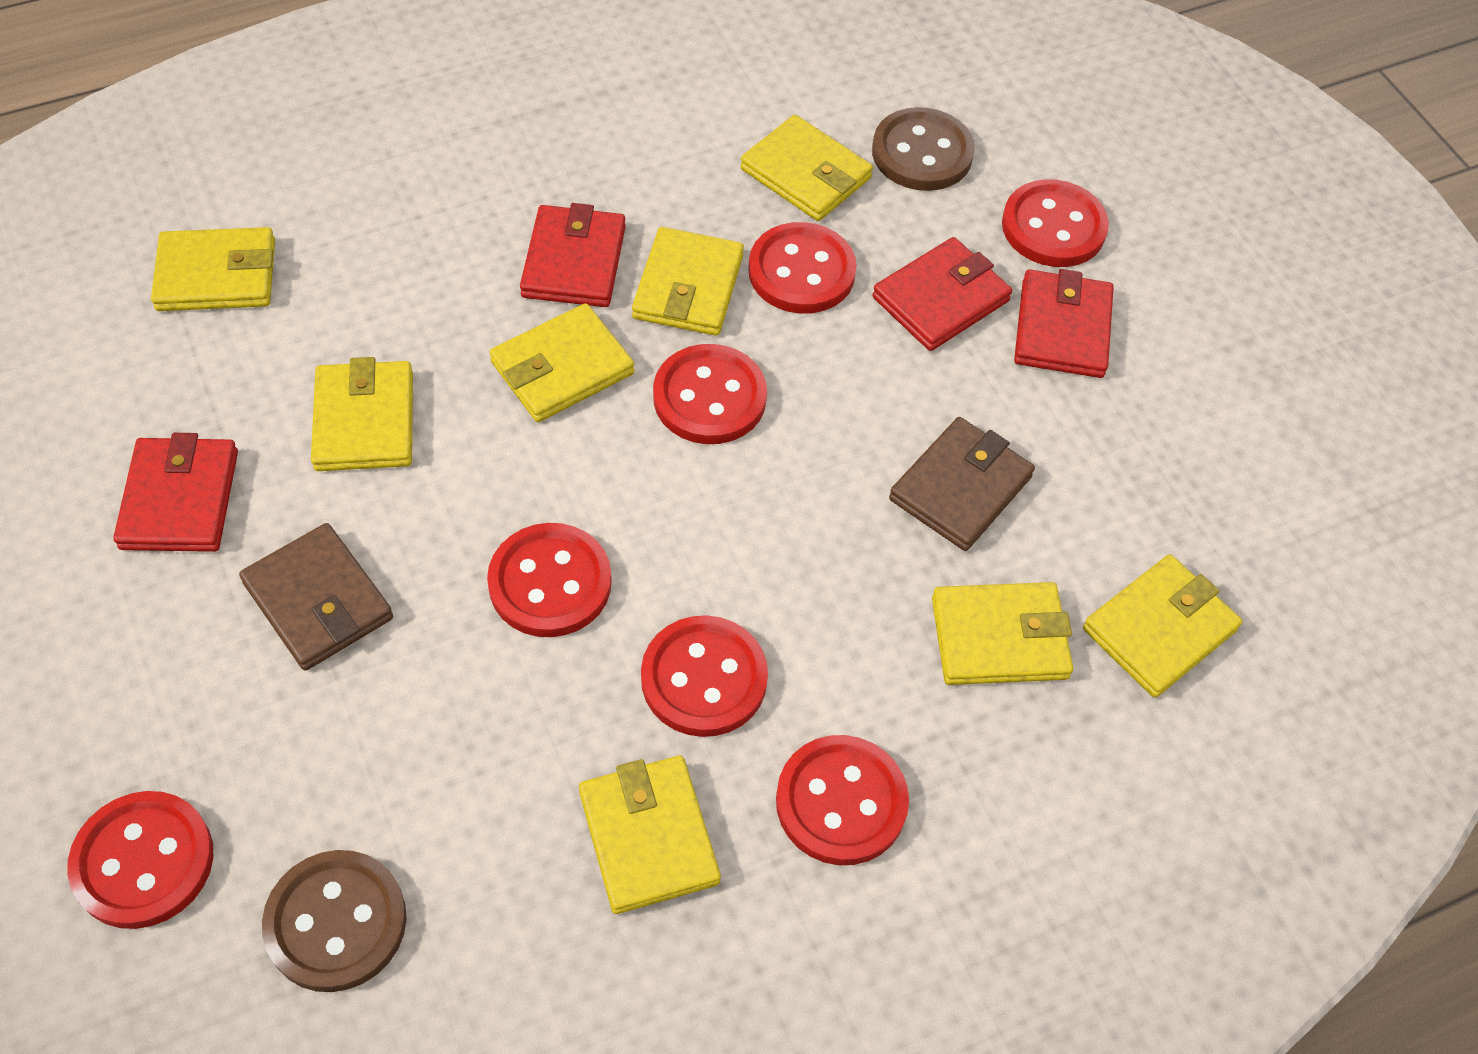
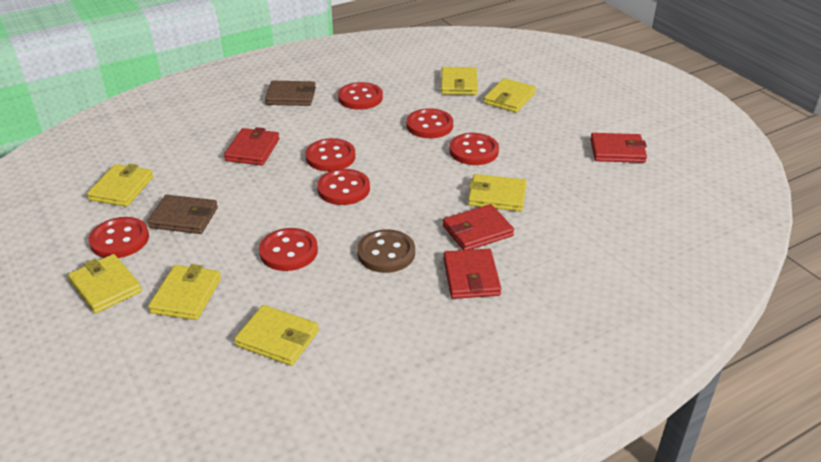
brown button: 2 -> 1
yellow wallet: 8 -> 7

